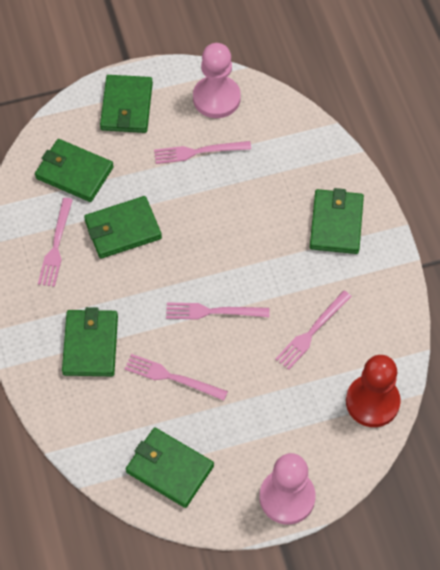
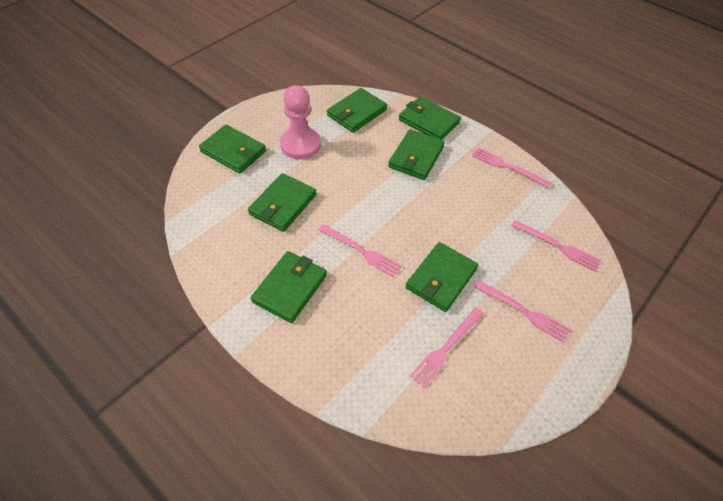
green wallet: 6 -> 7
pink pawn: 2 -> 1
red pawn: 1 -> 0

